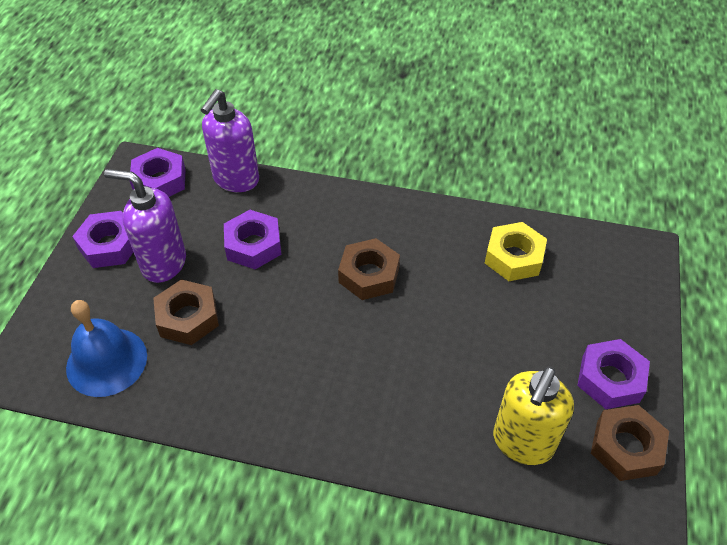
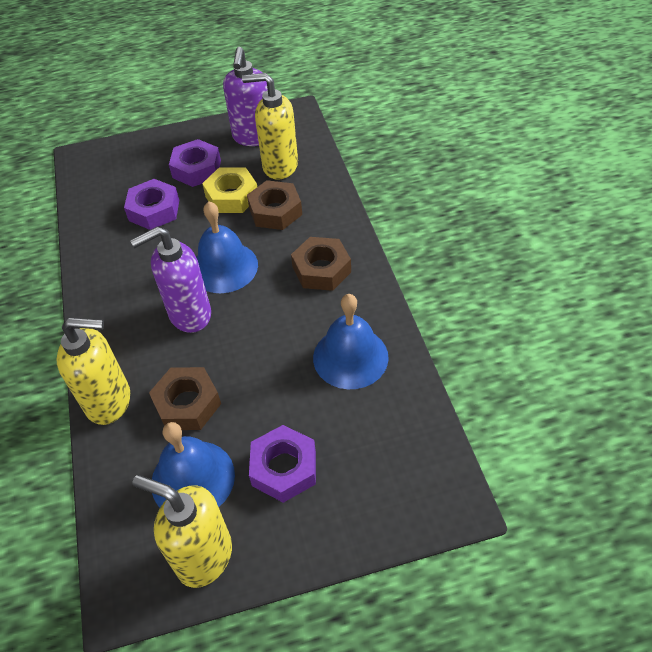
blue bell: 1 -> 3
purple nut: 4 -> 3
yellow soap dispenser: 1 -> 3

